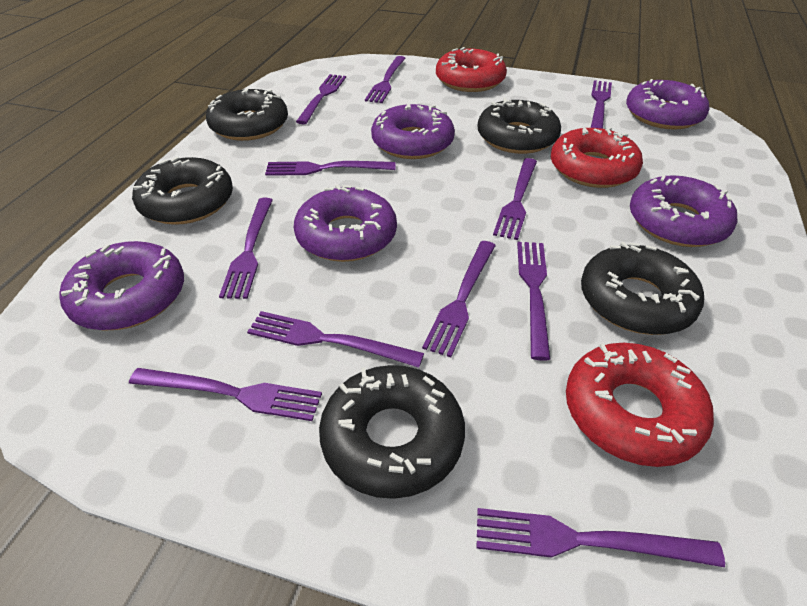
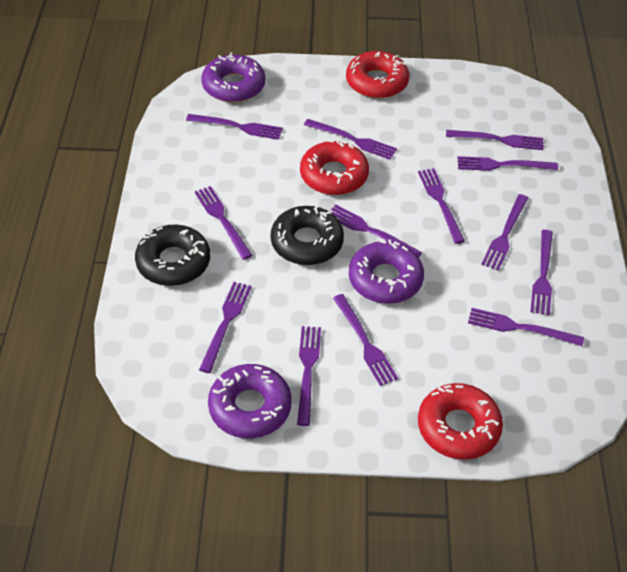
black donut: 5 -> 2
purple donut: 5 -> 3
purple fork: 11 -> 13

